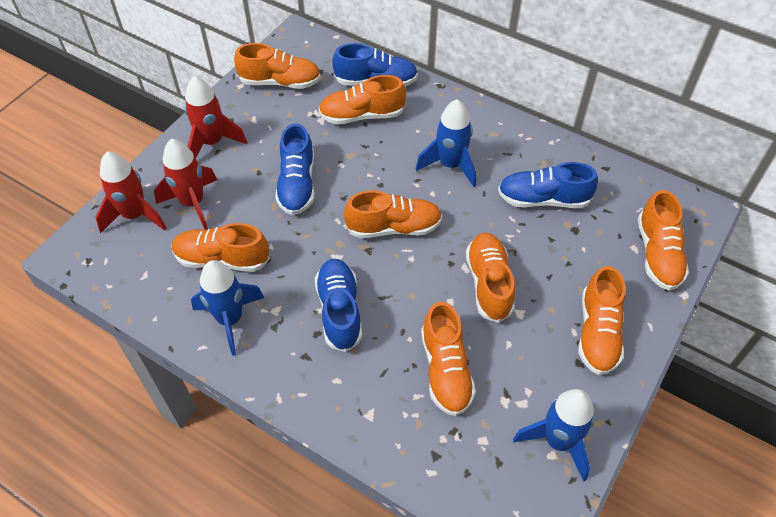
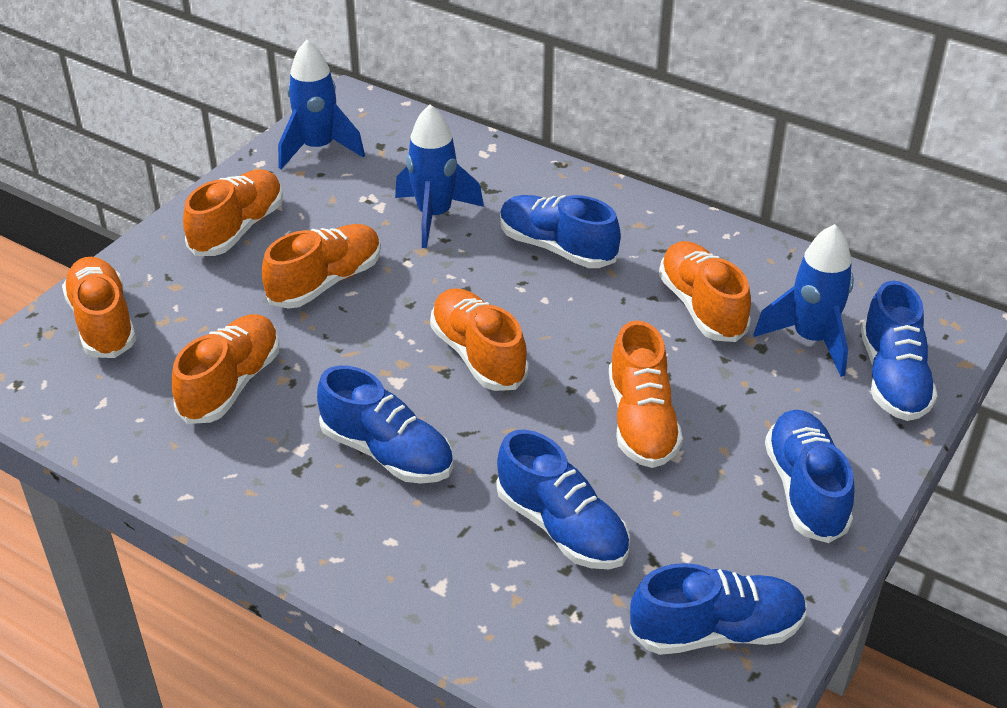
blue shoe: 4 -> 6
orange shoe: 8 -> 7
red rocket: 3 -> 0

